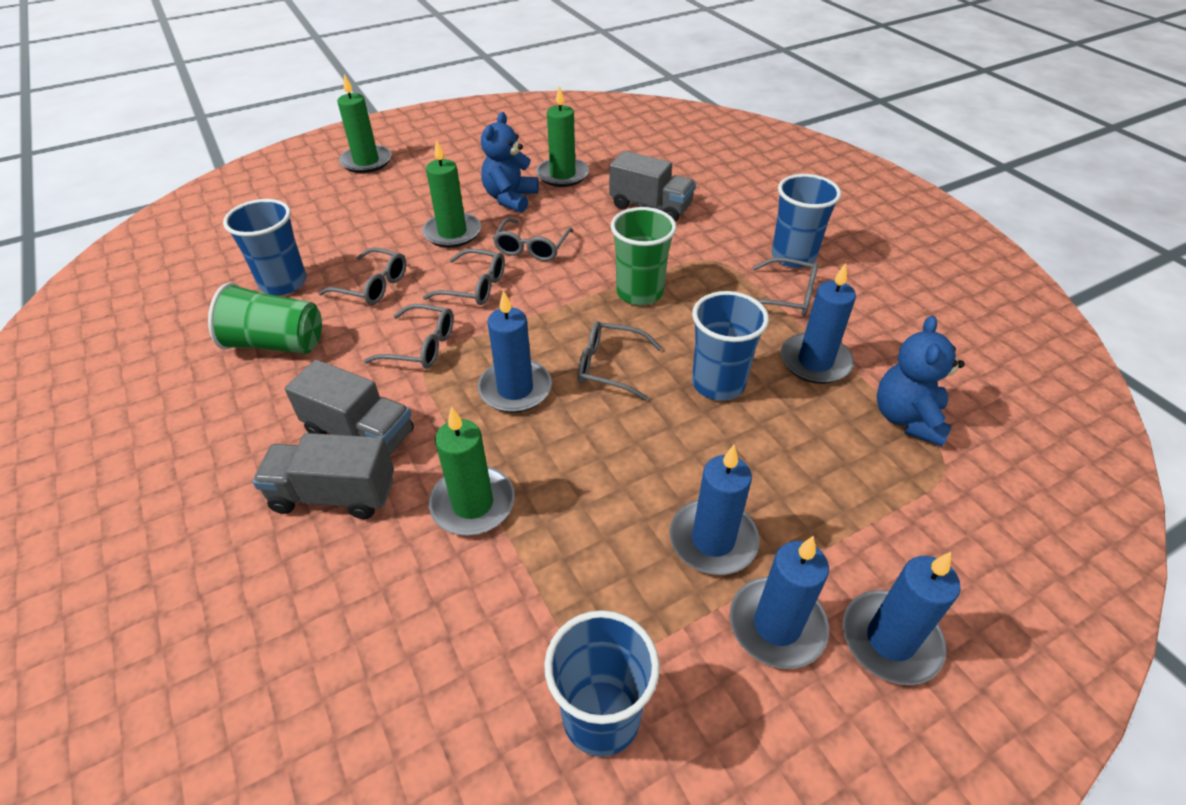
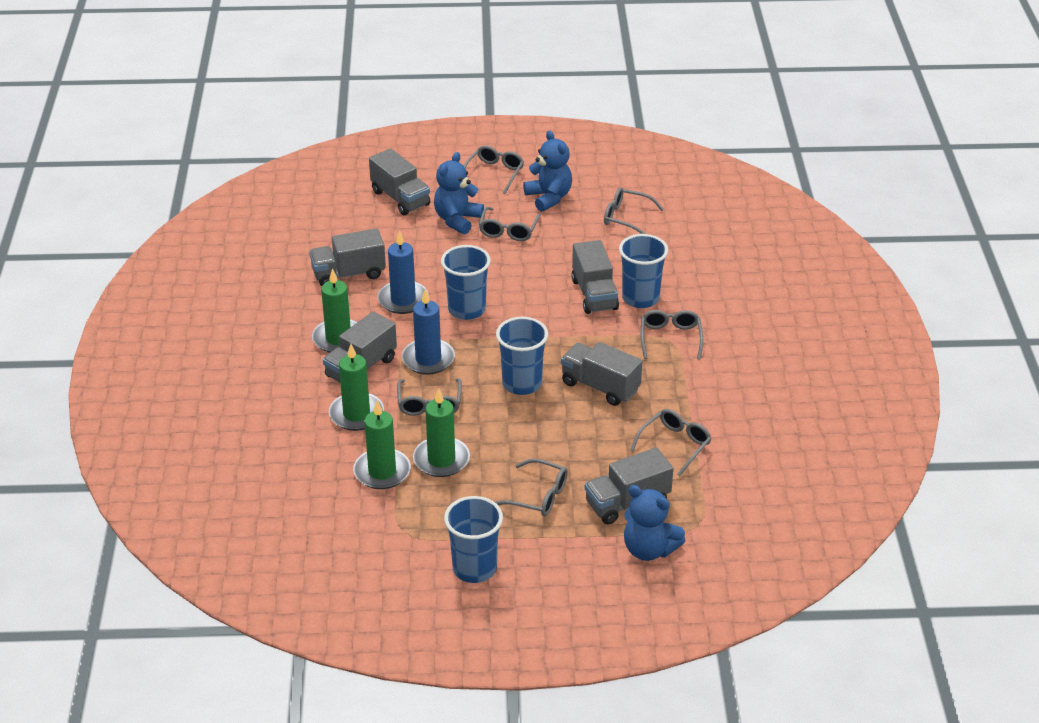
blue candle: 5 -> 2
blue teddy bear: 2 -> 3
green cup: 2 -> 0
grey glasses: 6 -> 7
grey truck: 3 -> 6

